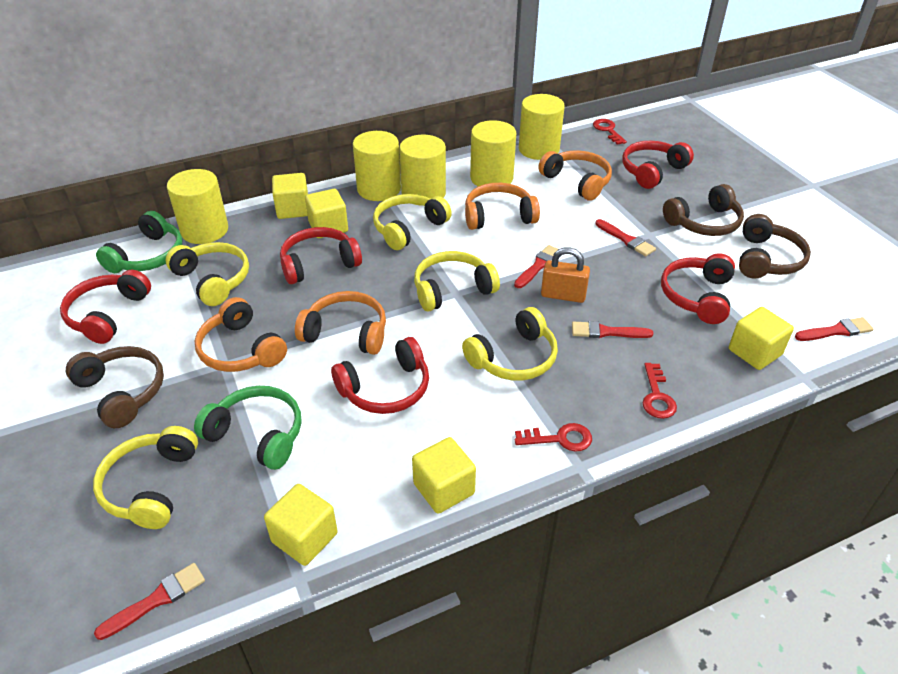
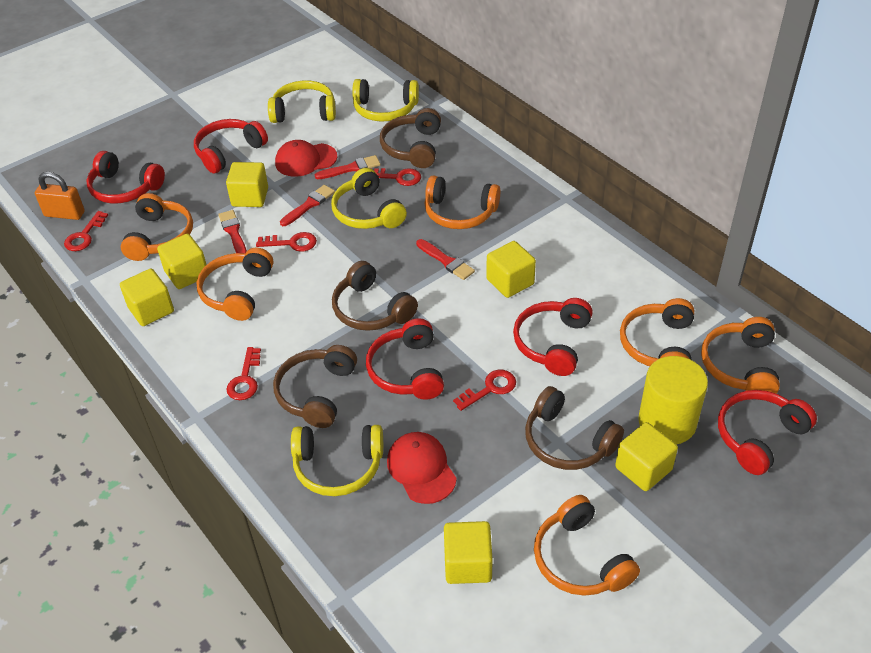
brown headphones: 3 -> 4
green headphones: 2 -> 0
orange headphones: 4 -> 6
red brush: 5 -> 4
red cap: 0 -> 2
red key: 3 -> 5
yellow cube: 5 -> 6
yellow cylinder: 5 -> 1
yellow headphones: 5 -> 4

